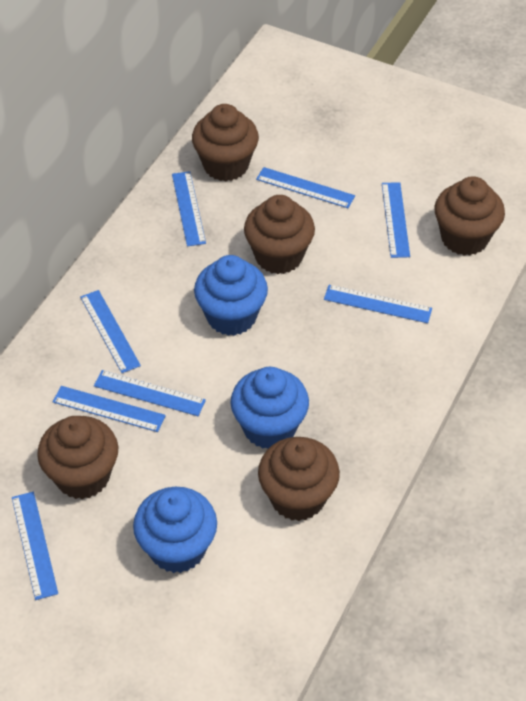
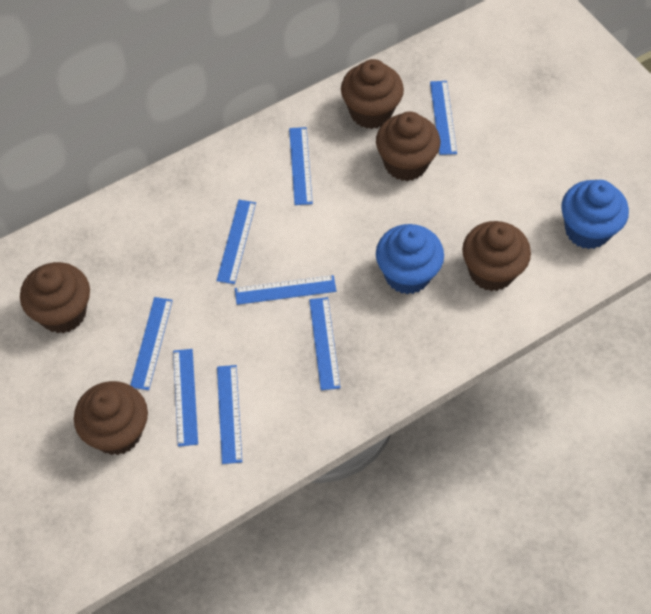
blue cupcake: 3 -> 2

